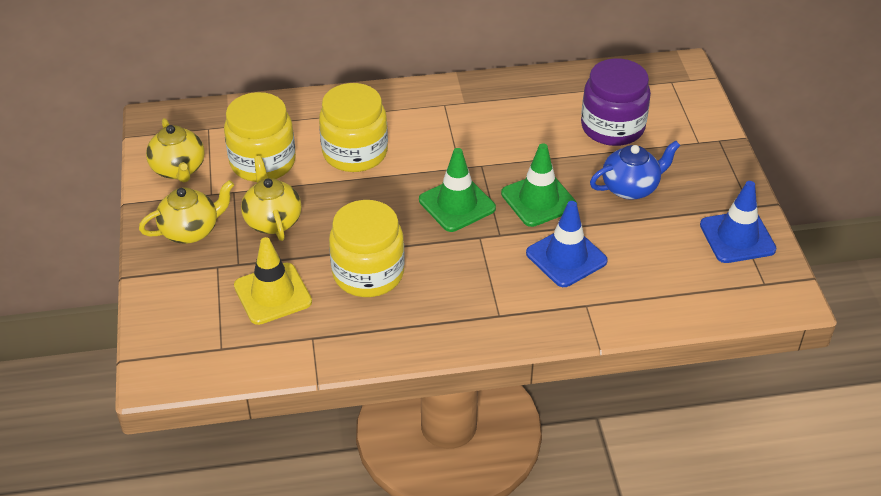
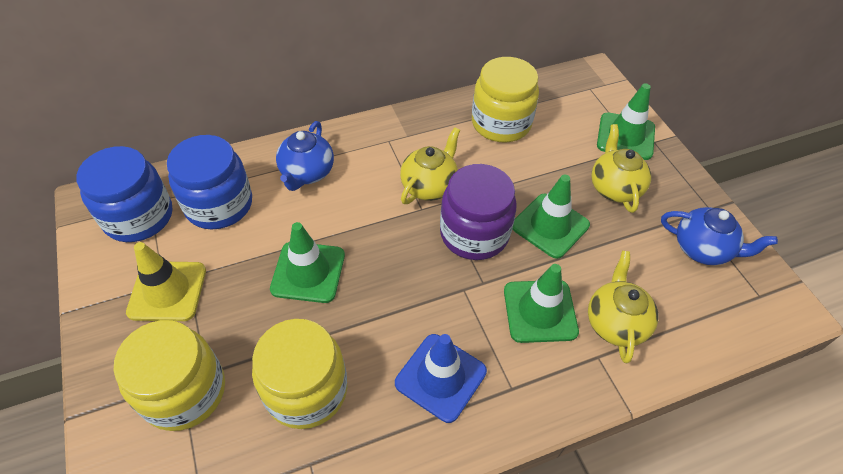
blue jar: 0 -> 2
blue teapot: 1 -> 2
blue traffic cone: 2 -> 1
green traffic cone: 2 -> 4

